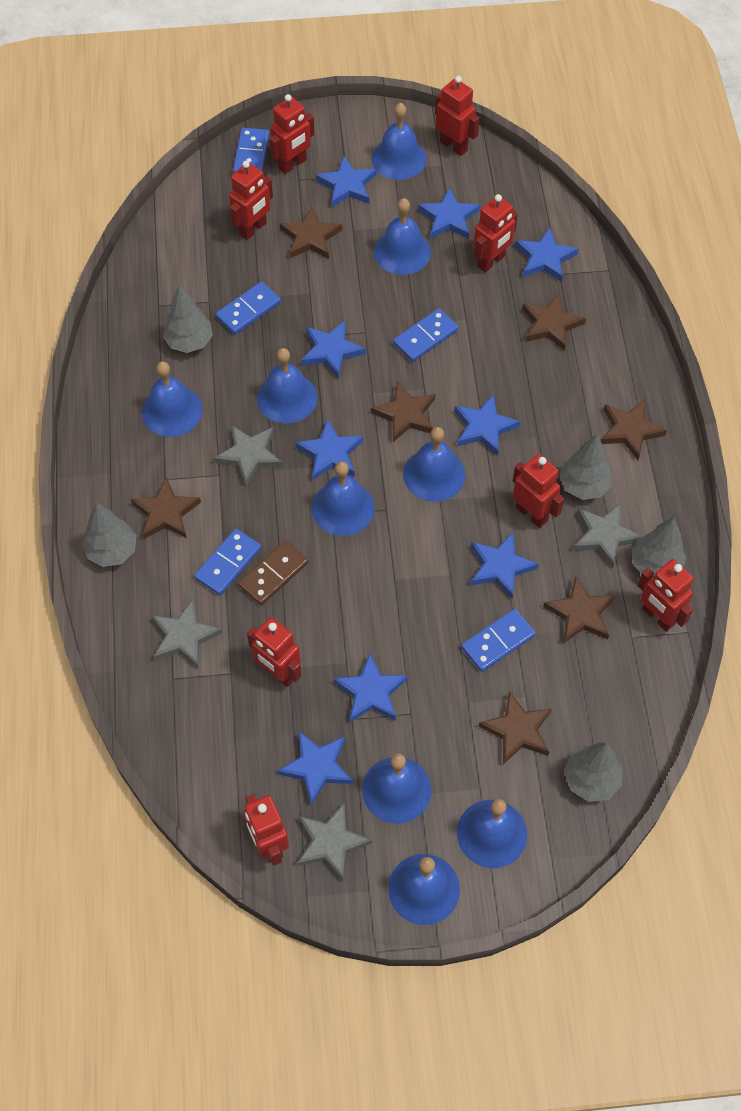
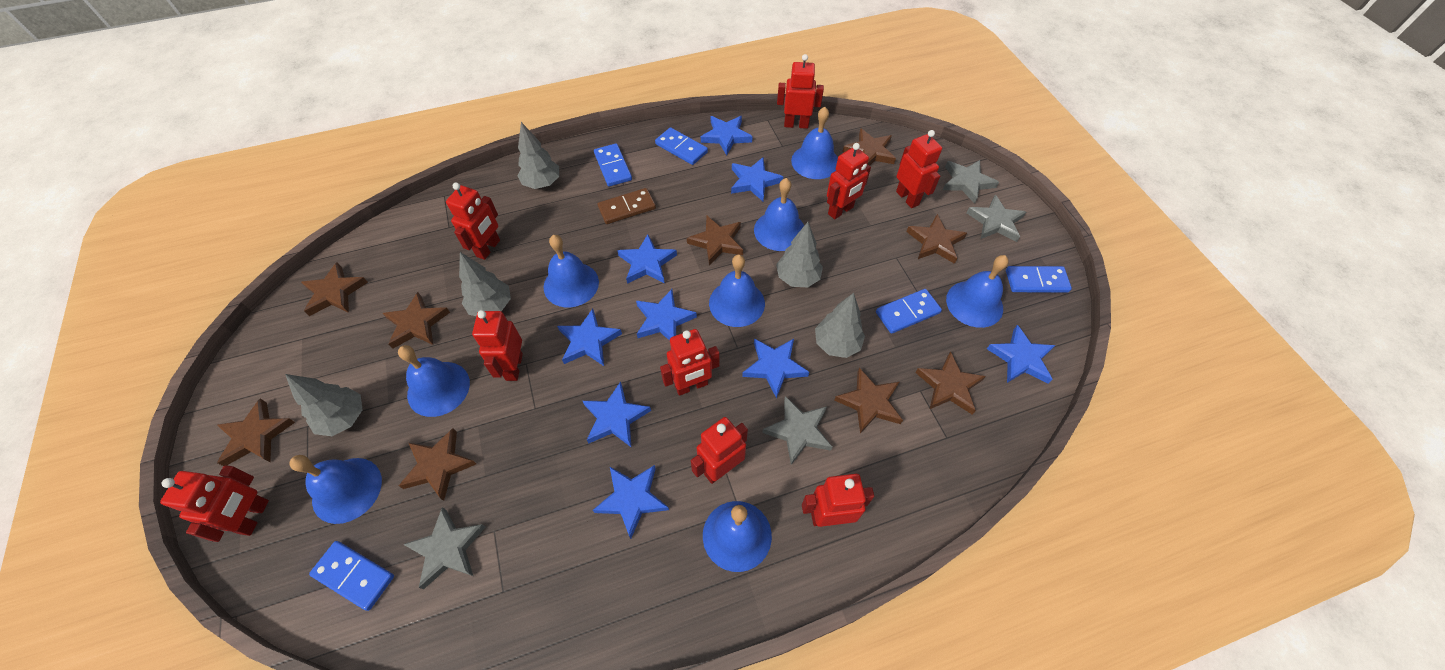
blue bell: 9 -> 8
brown star: 7 -> 9
red robot: 8 -> 9

